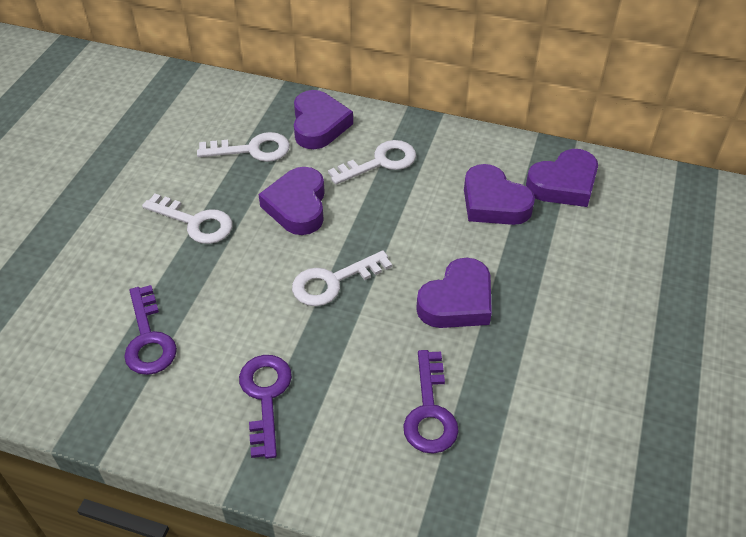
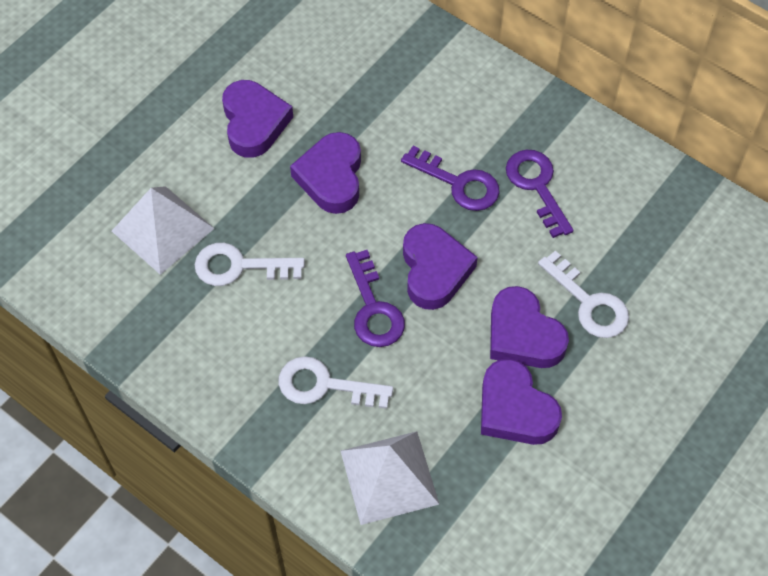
white key: 4 -> 3
white pyramid: 0 -> 2

